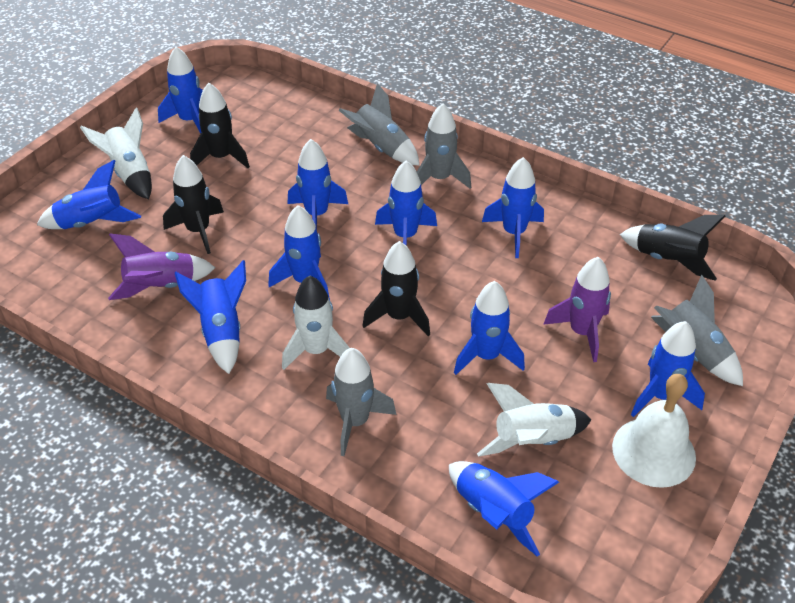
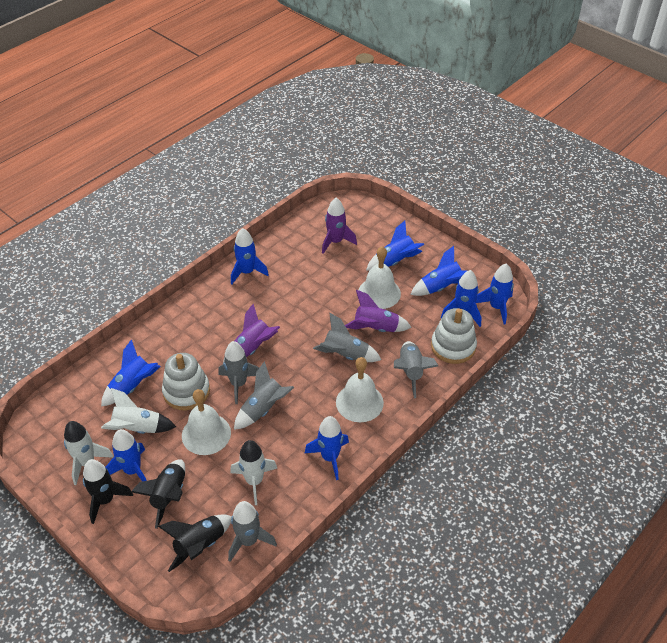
black rocket: 4 -> 3
blue rocket: 10 -> 8
grey rocket: 4 -> 5
purple rocket: 2 -> 3
white bell: 1 -> 3
white stacking toy: 0 -> 2

